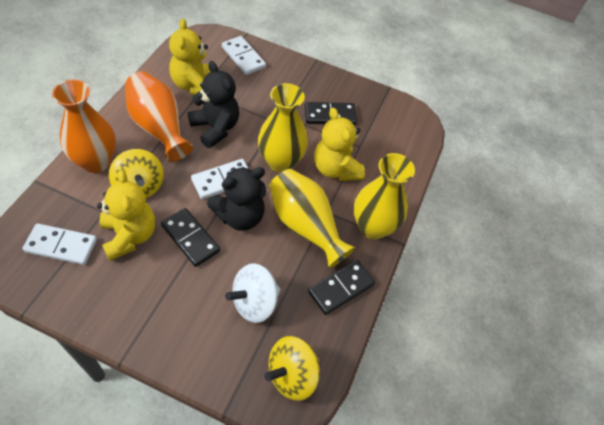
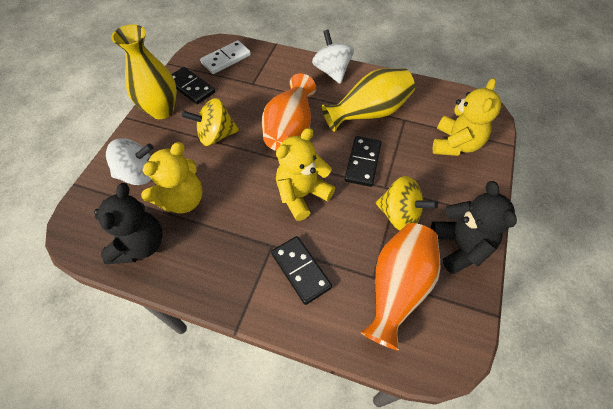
white domino: 3 -> 1
white spinning top: 1 -> 2
yellow vase: 3 -> 2

